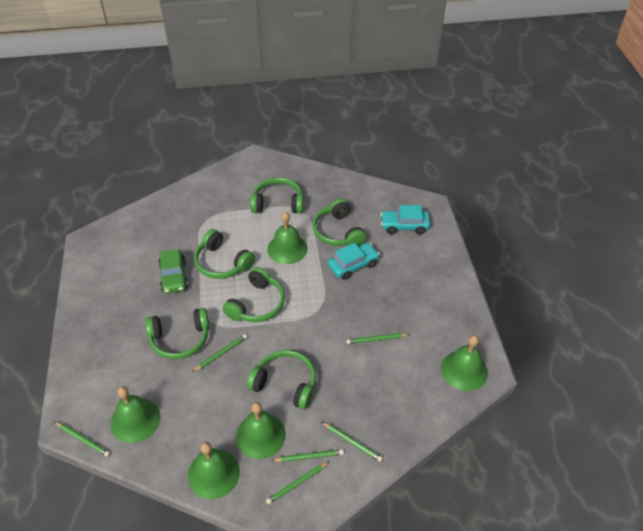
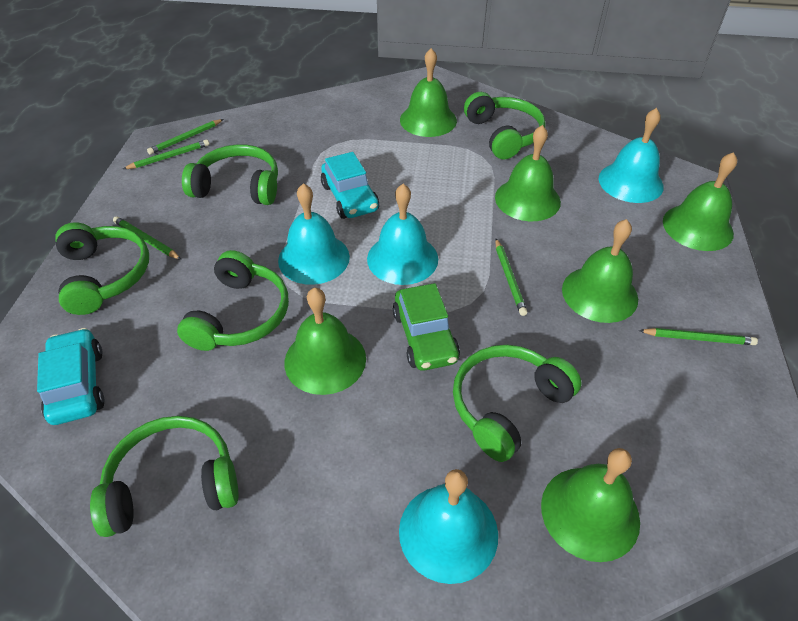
green bell: 5 -> 6
green pencil: 6 -> 5
turquoise bell: 0 -> 4

